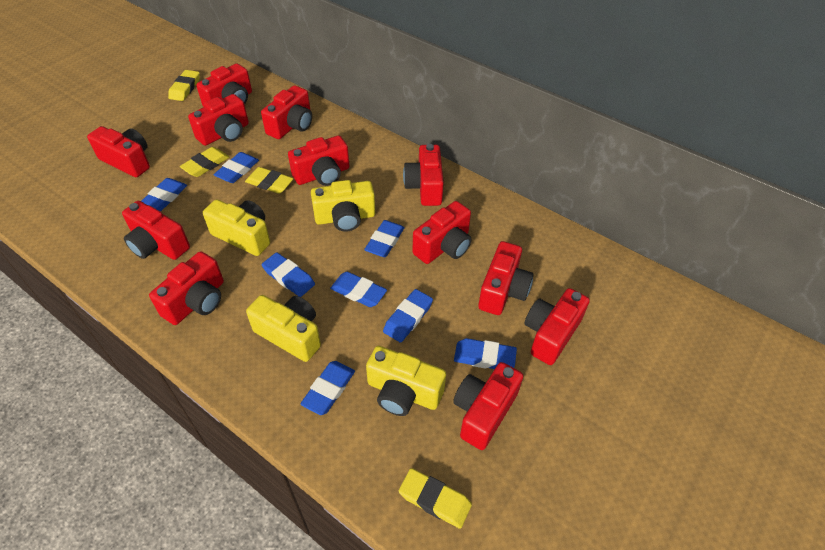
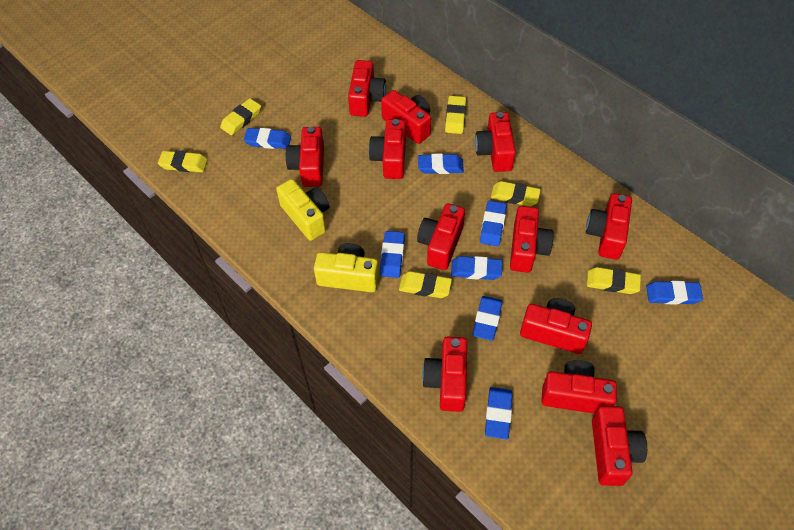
yellow camera: 4 -> 2
yellow eraser: 4 -> 6

